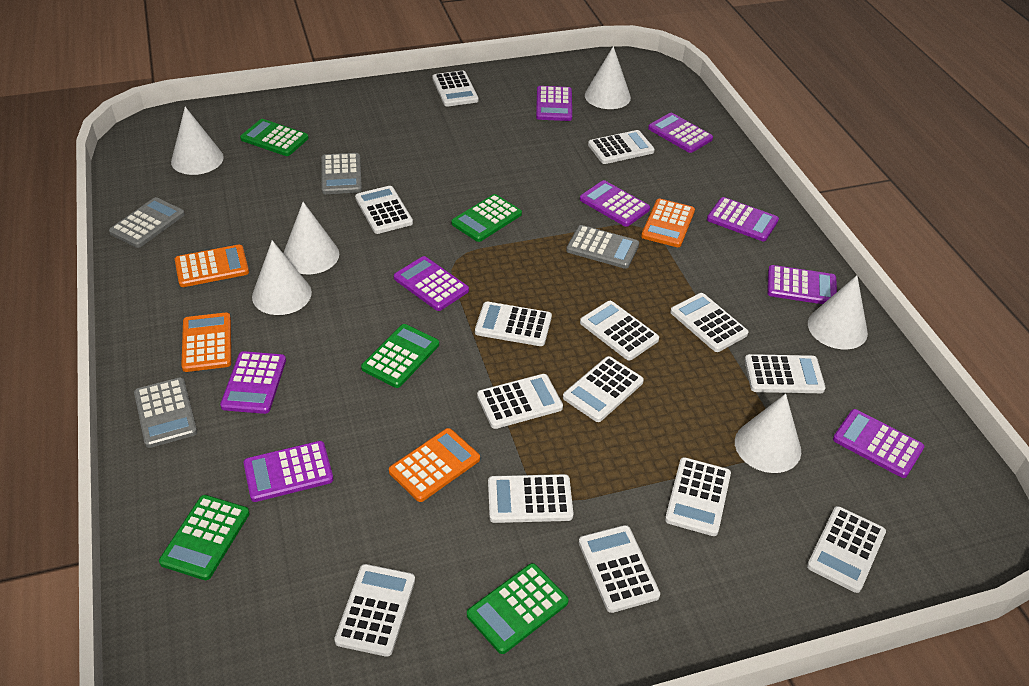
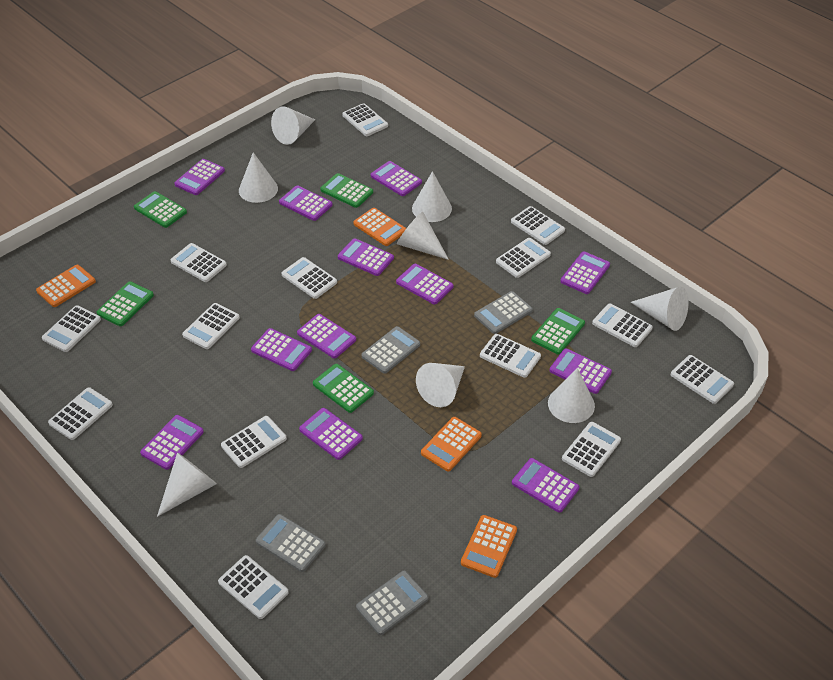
purple calculator: 9 -> 12
white cone: 6 -> 8

